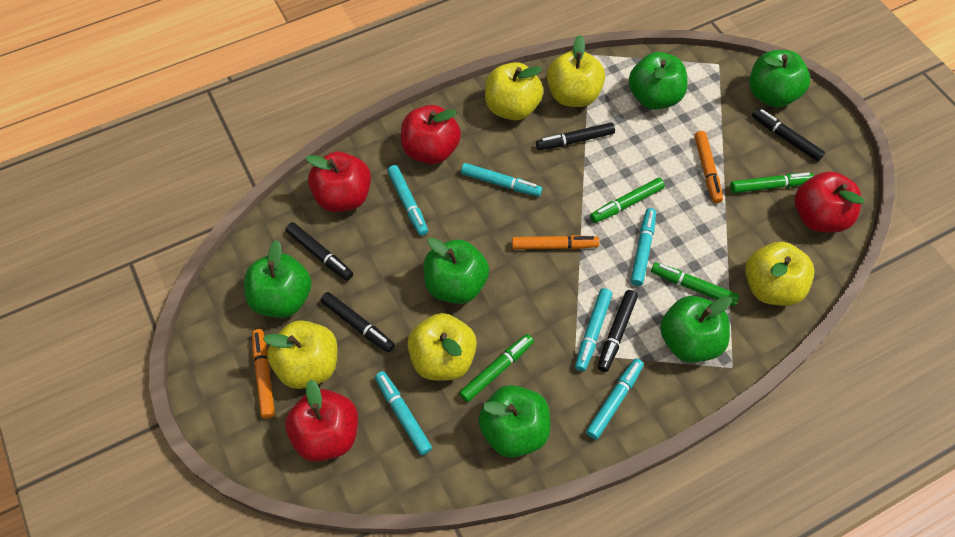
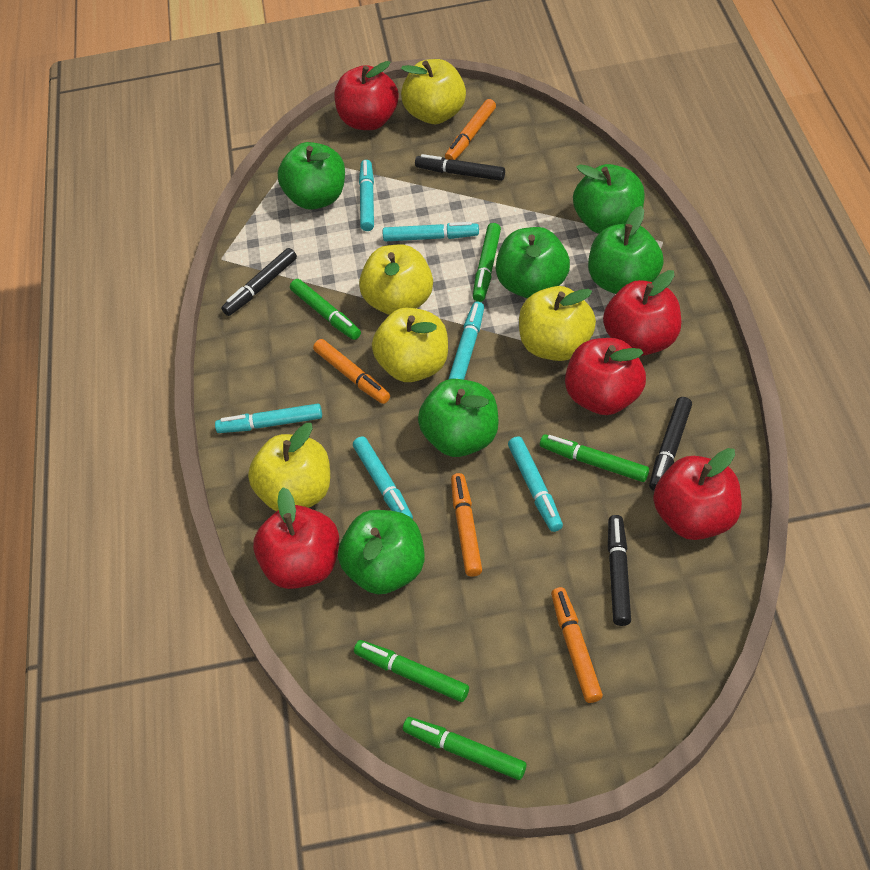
black marker: 5 -> 4
green marker: 4 -> 5
orange marker: 3 -> 4
red apple: 4 -> 5

